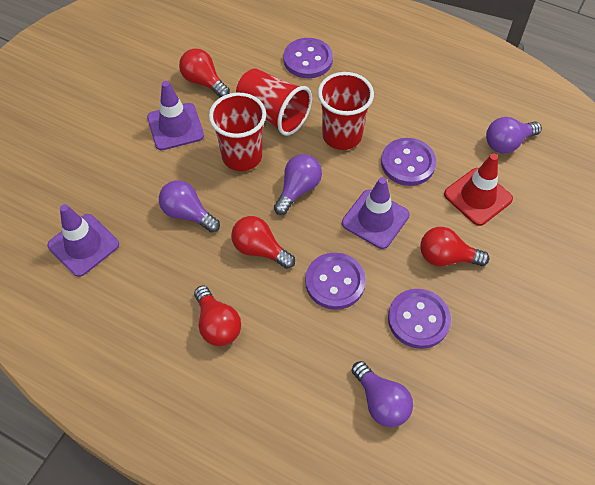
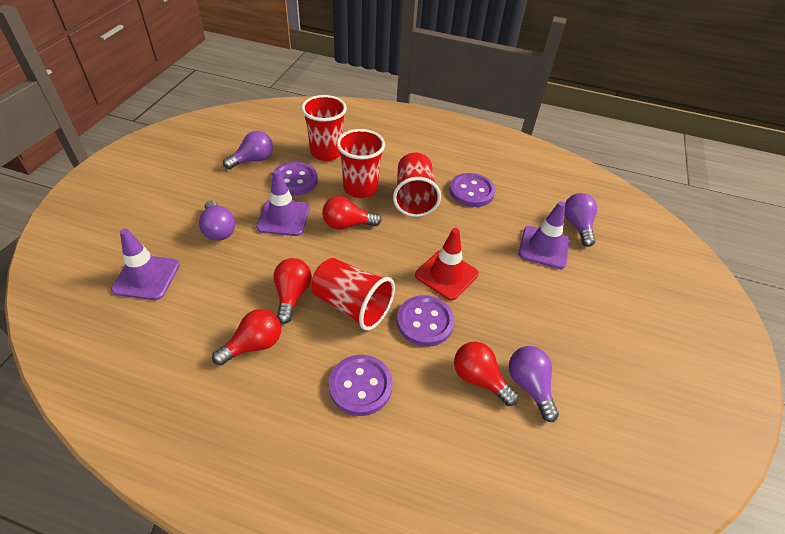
red cup: 3 -> 4

